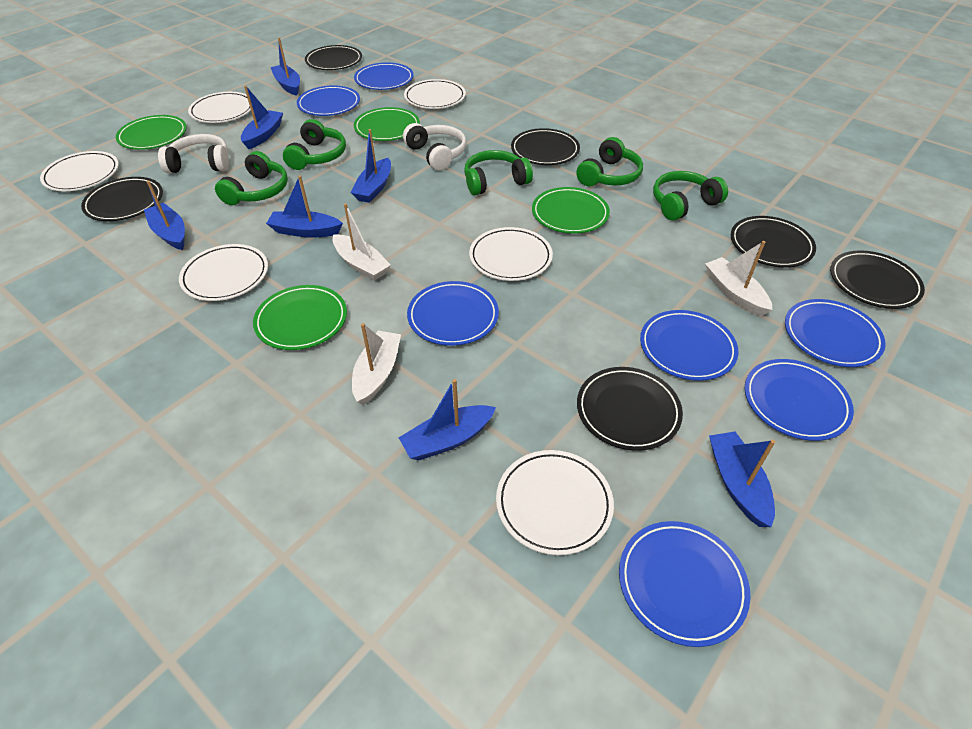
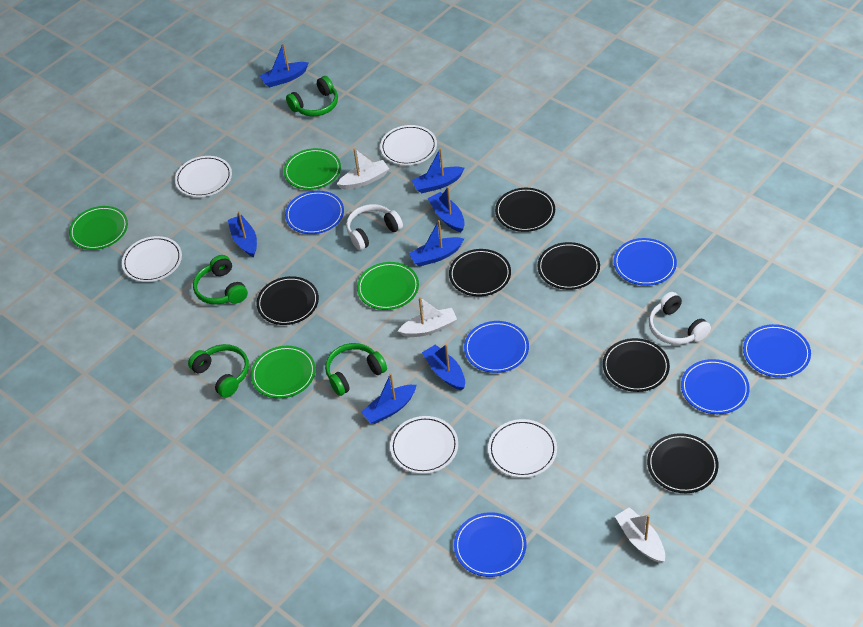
blue plate: 7 -> 6
green headphones: 5 -> 4
white plate: 6 -> 5

